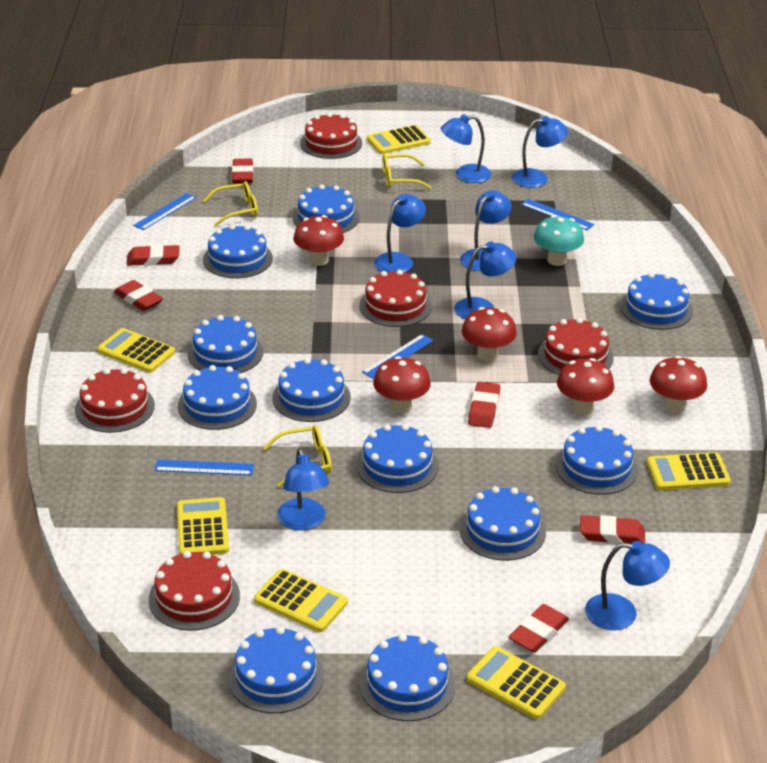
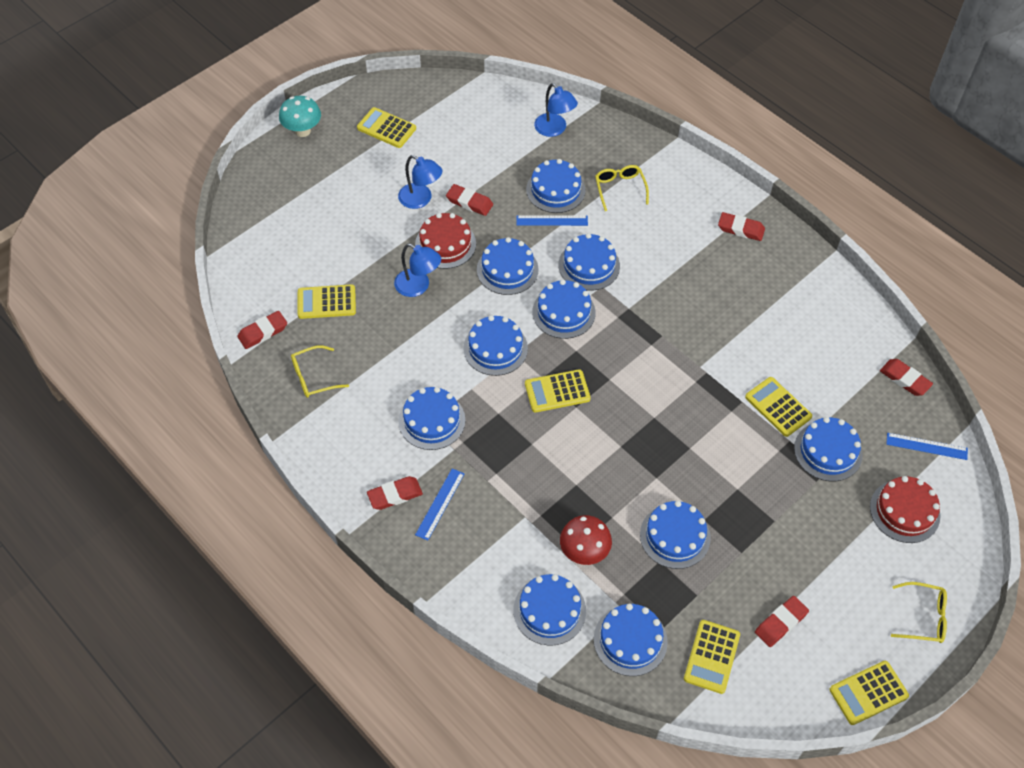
blue cake: 11 -> 10
blue lamp: 7 -> 3
blue ruler: 4 -> 3
red cake: 5 -> 2
red mushroom: 5 -> 1

